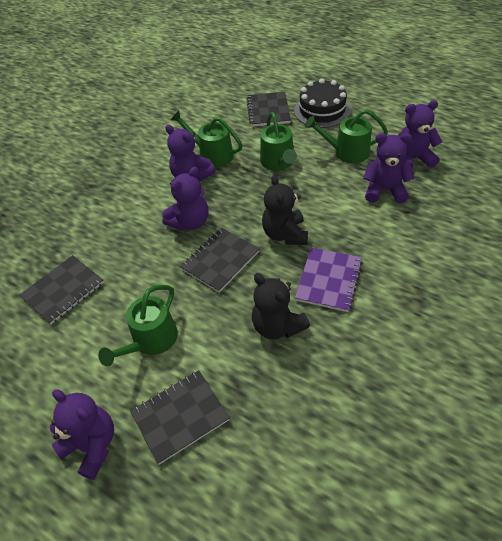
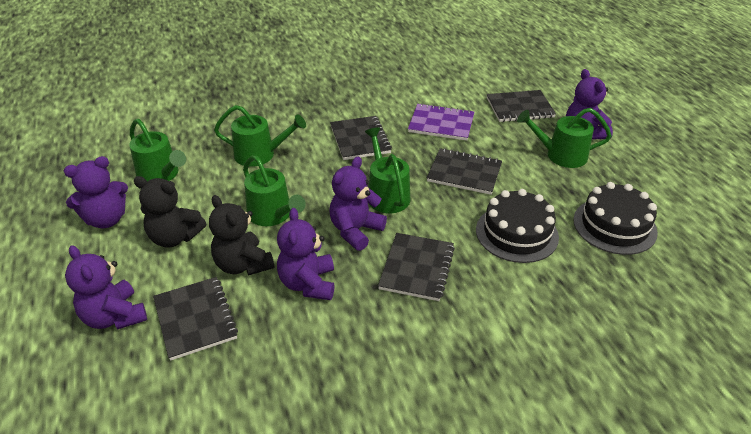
black cake: 1 -> 2
black notebook: 4 -> 5
green watering can: 4 -> 5

